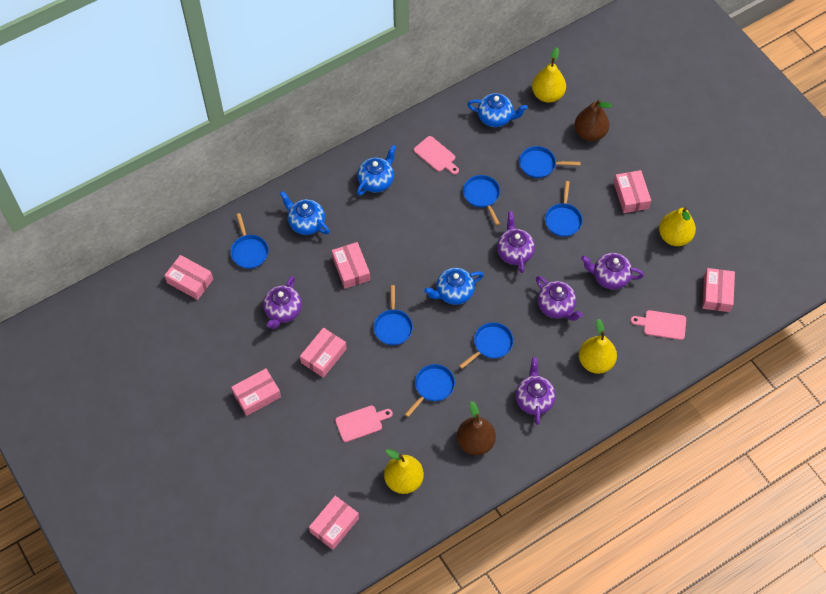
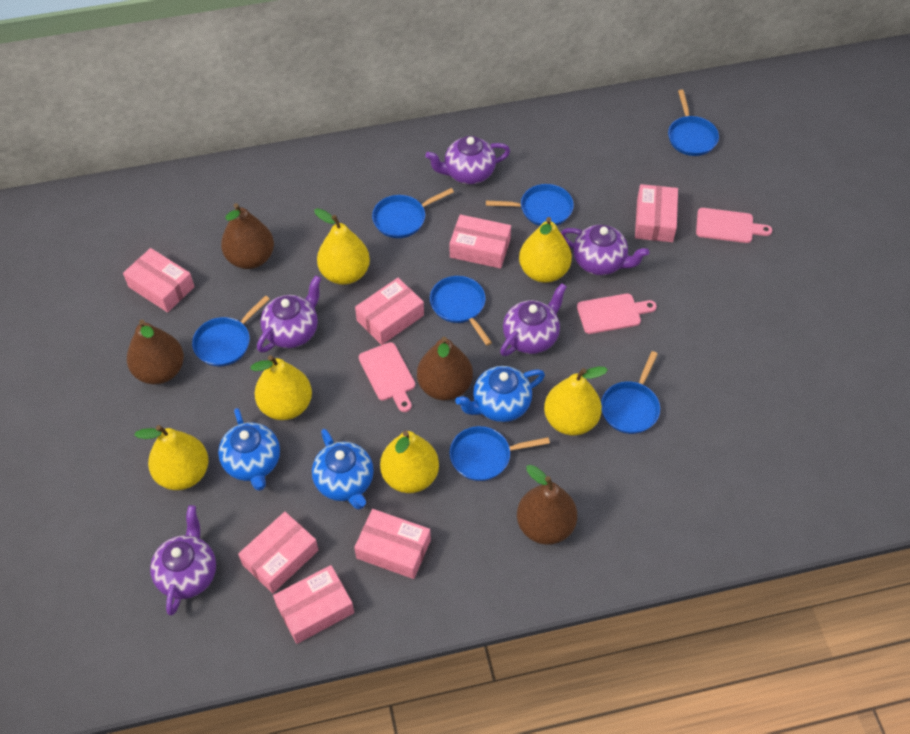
blue teapot: 4 -> 3
brown pear: 2 -> 4
yellow pear: 4 -> 6

